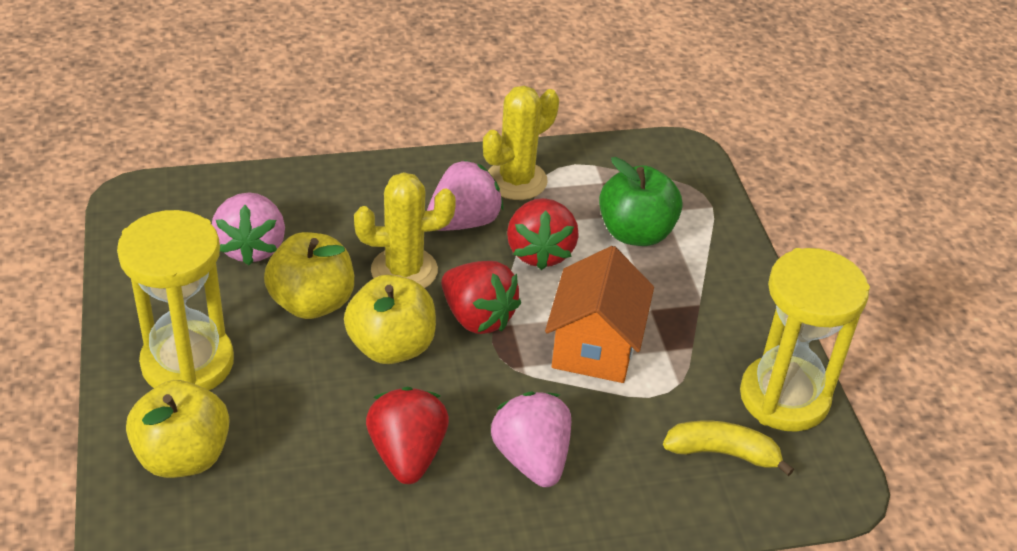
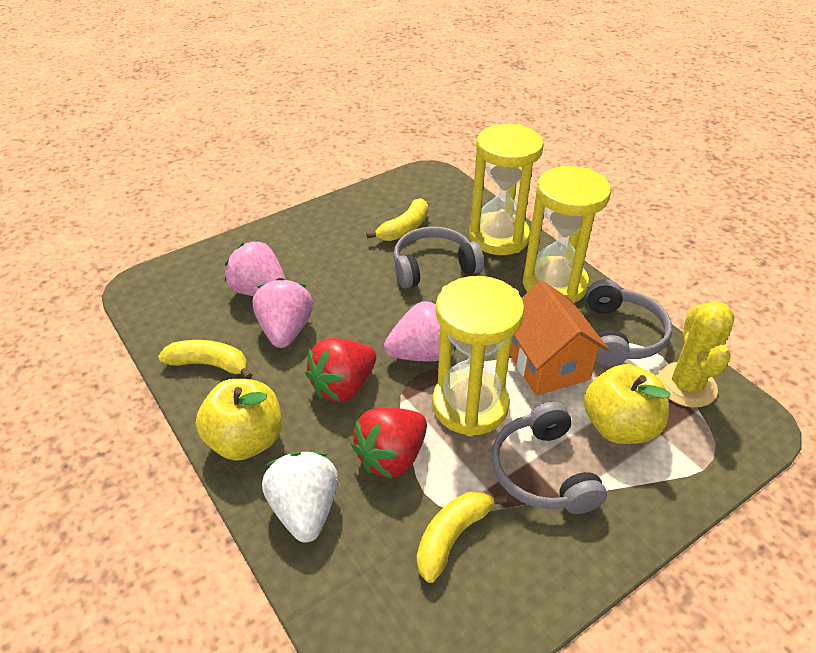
green apple: 1 -> 0
grey headphones: 0 -> 3
red strawberry: 3 -> 2
white strawberry: 0 -> 1
yellow apple: 3 -> 2
yellow banana: 1 -> 3
yellow cactus: 2 -> 1
yellow hourglass: 2 -> 3

